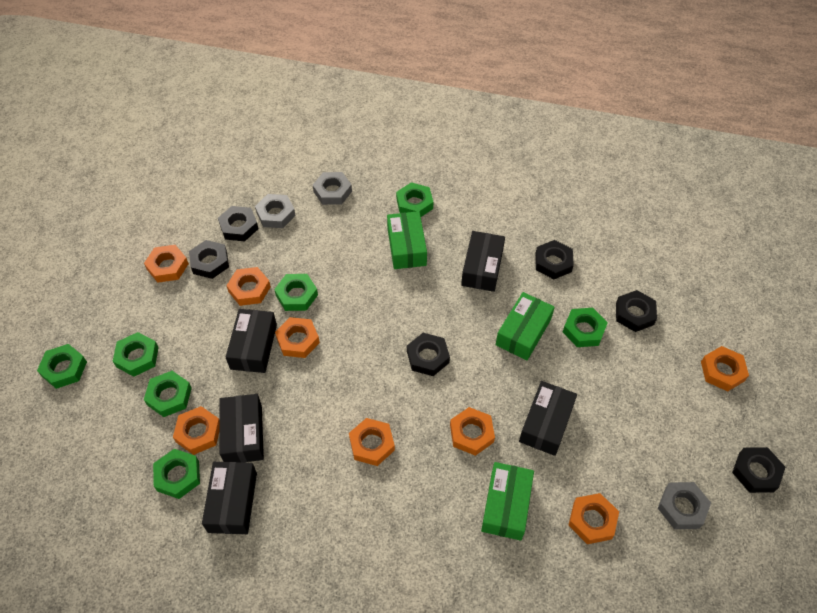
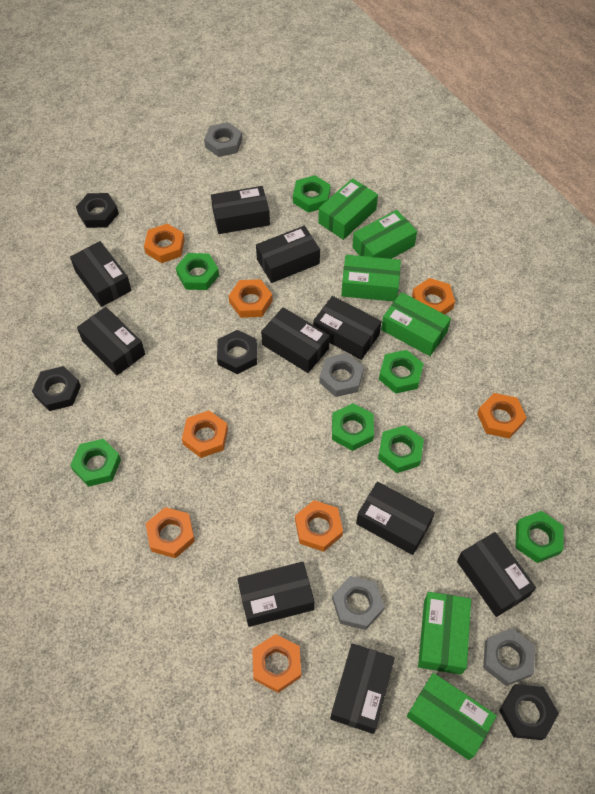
black box: 5 -> 10
black nut: 6 -> 4
green box: 3 -> 6
grey nut: 3 -> 4

